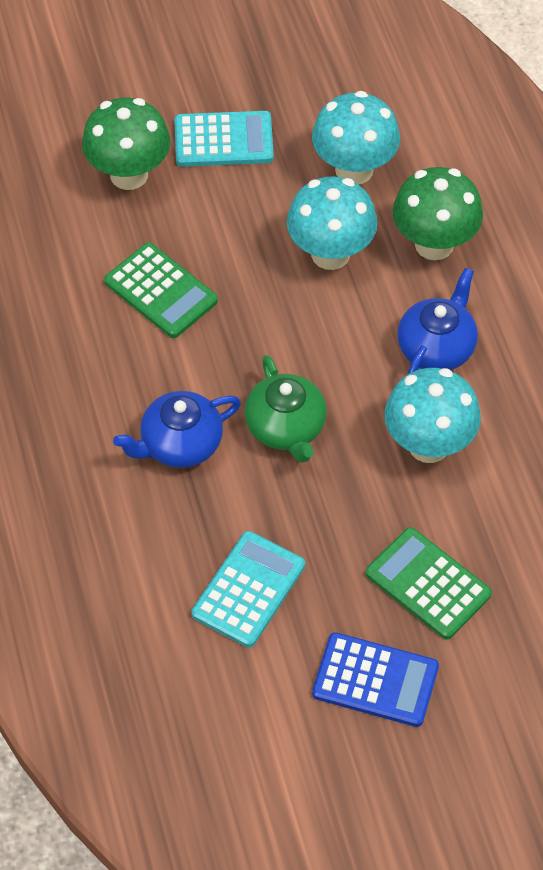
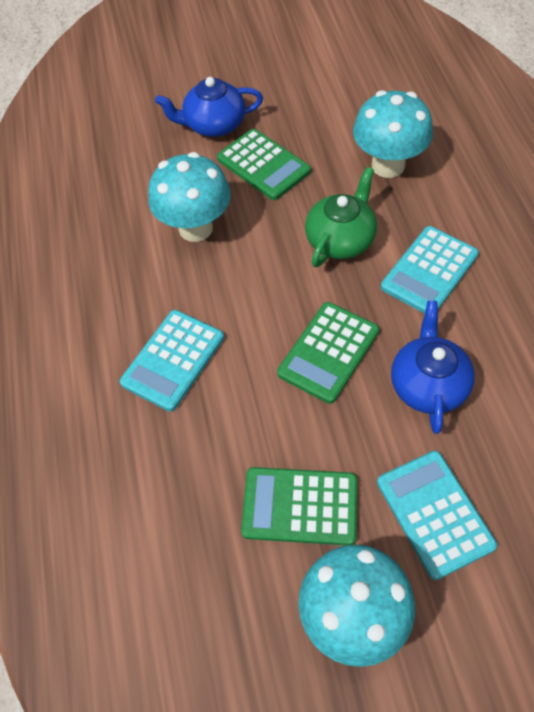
blue calculator: 1 -> 0
green calculator: 2 -> 3
green mushroom: 2 -> 0
turquoise calculator: 2 -> 3

